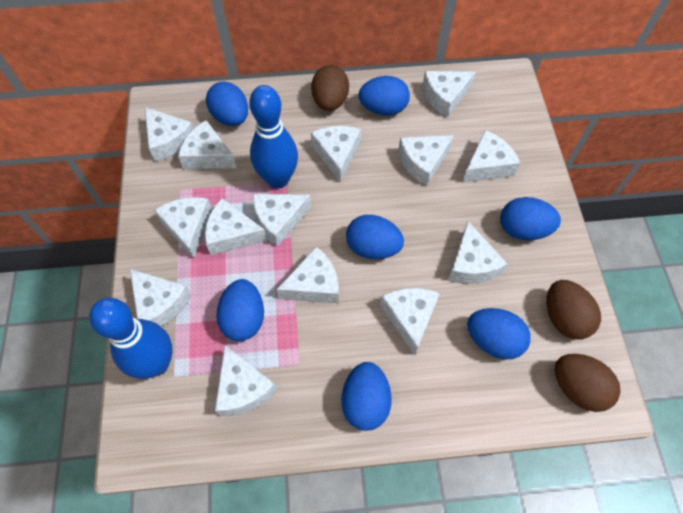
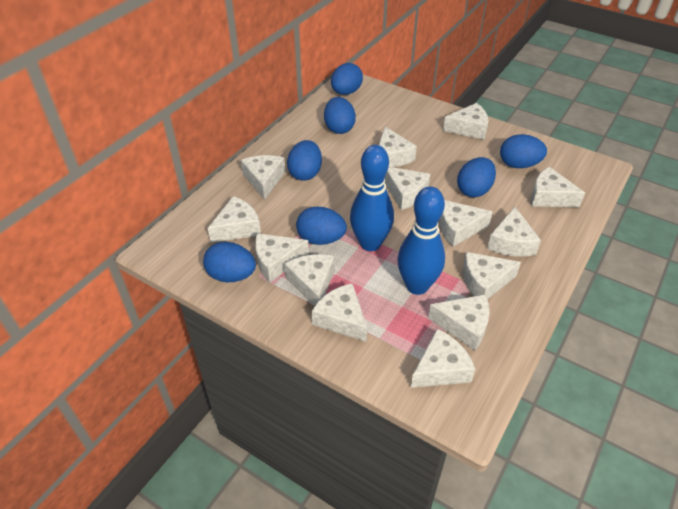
brown egg: 3 -> 0

